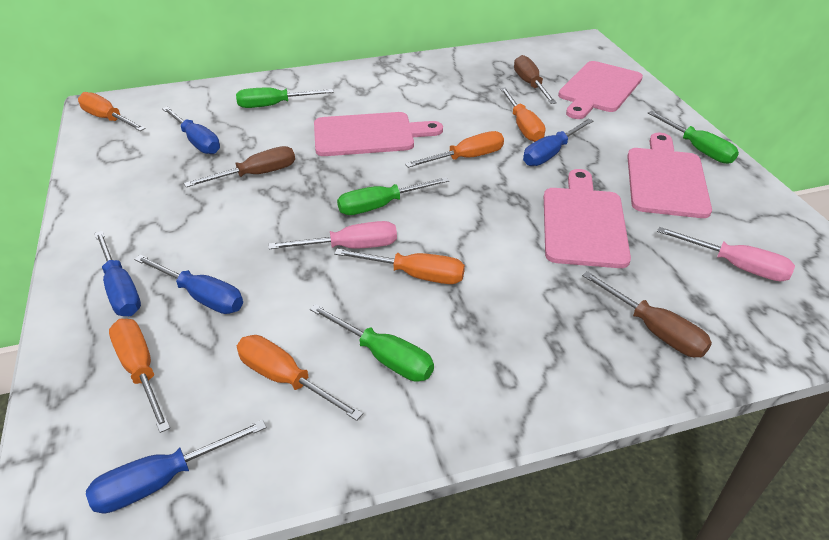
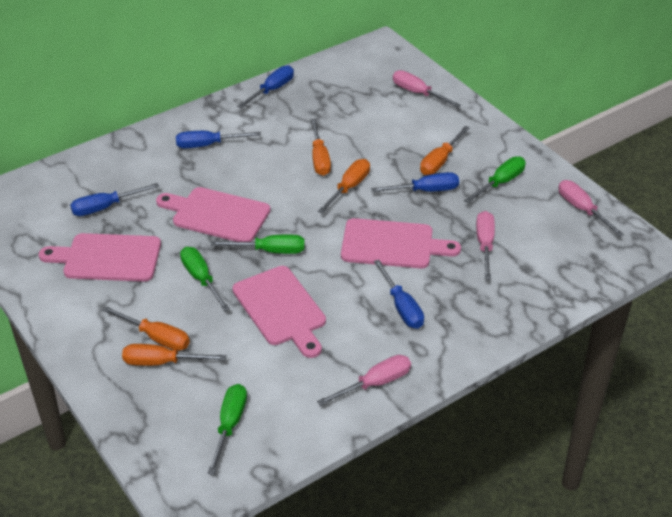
brown screwdriver: 3 -> 0
orange screwdriver: 6 -> 5
pink screwdriver: 2 -> 4

